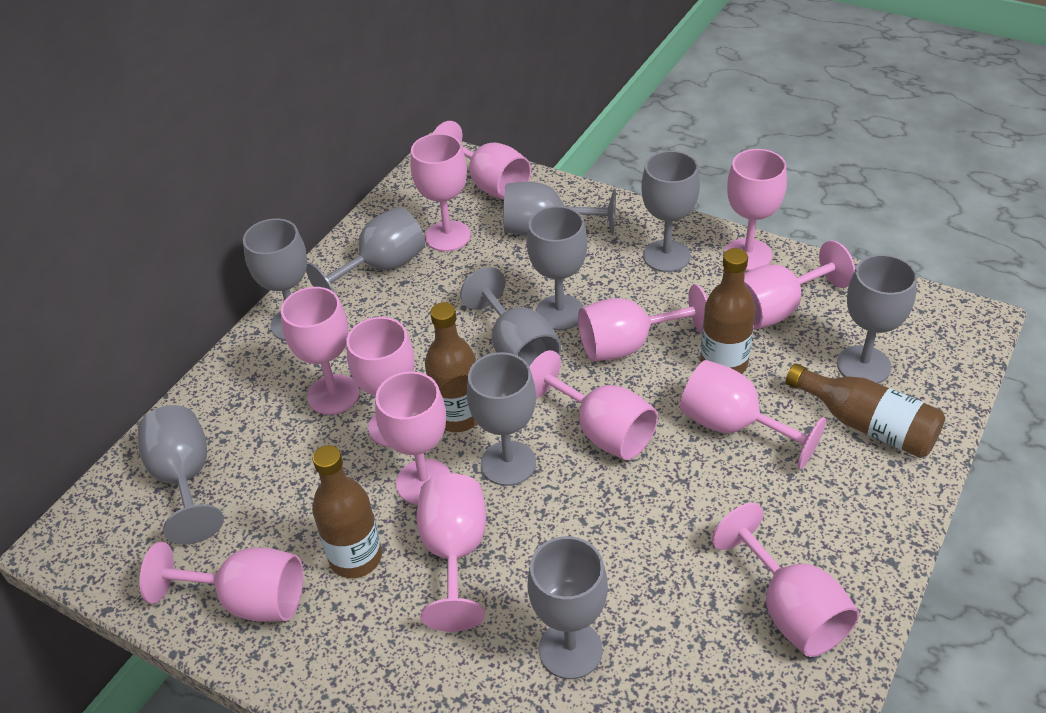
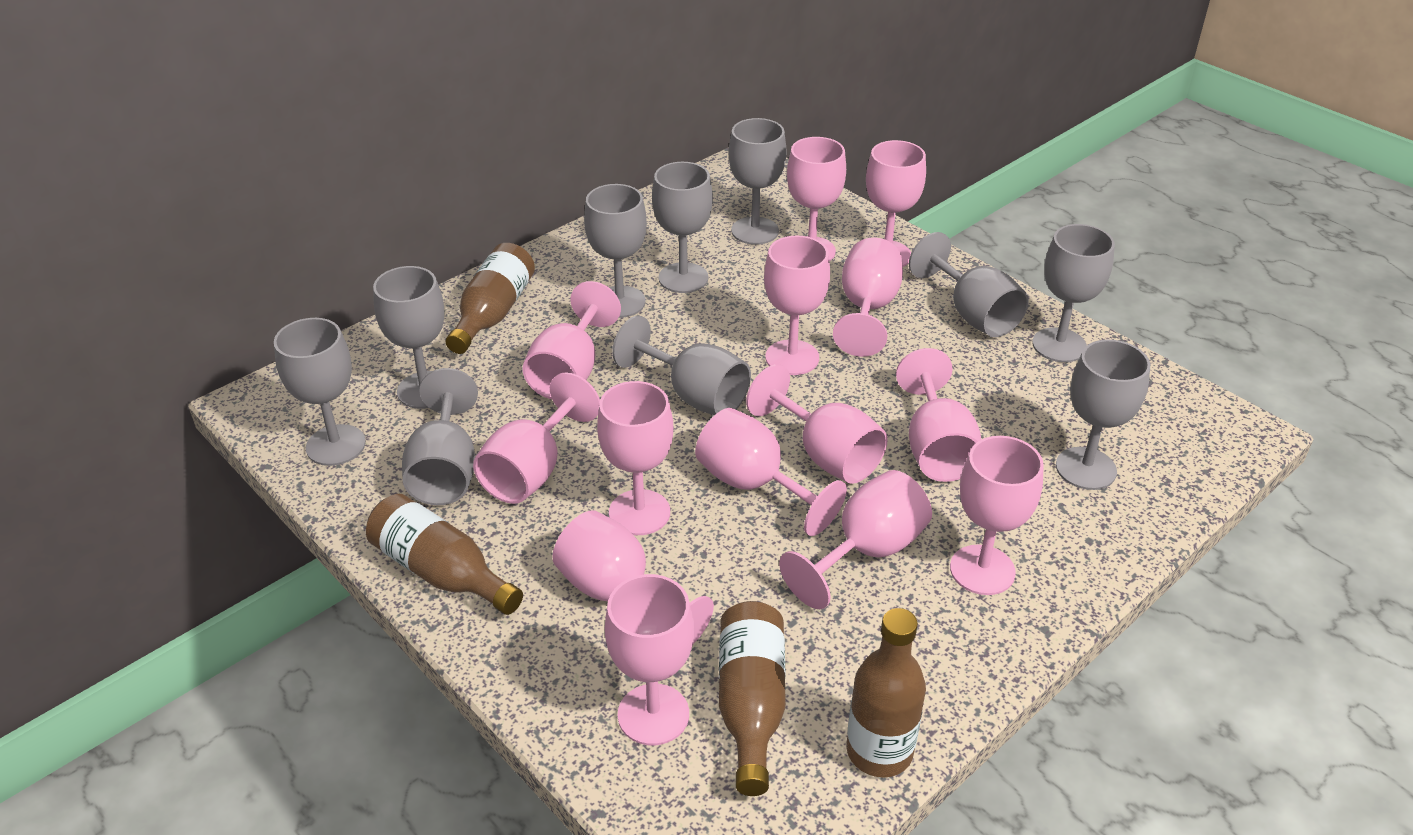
pink goblet: 13 -> 14

